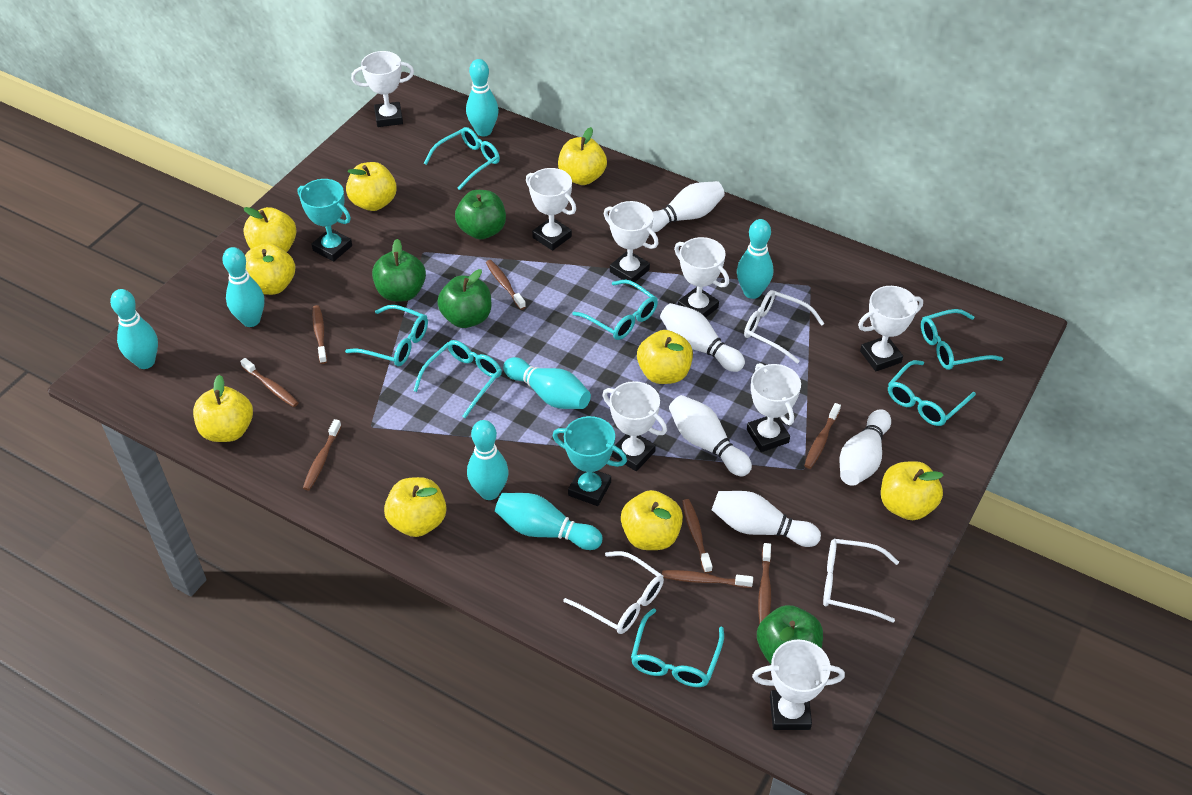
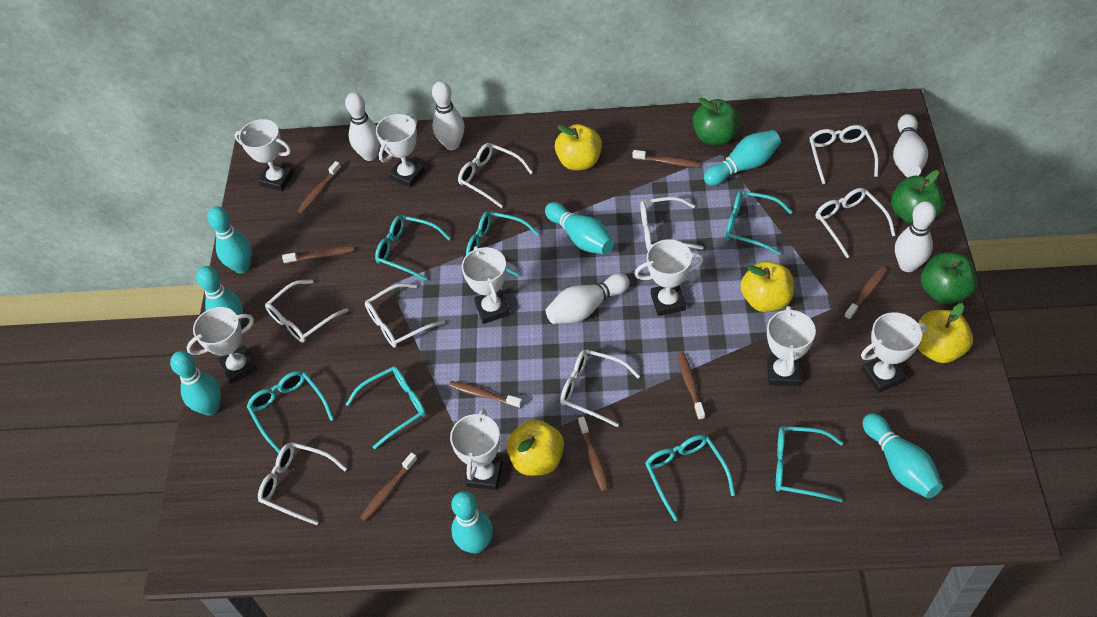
green apple: 4 -> 3
turquoise trophy: 2 -> 0
white glasses: 3 -> 8
yellow apple: 9 -> 4

